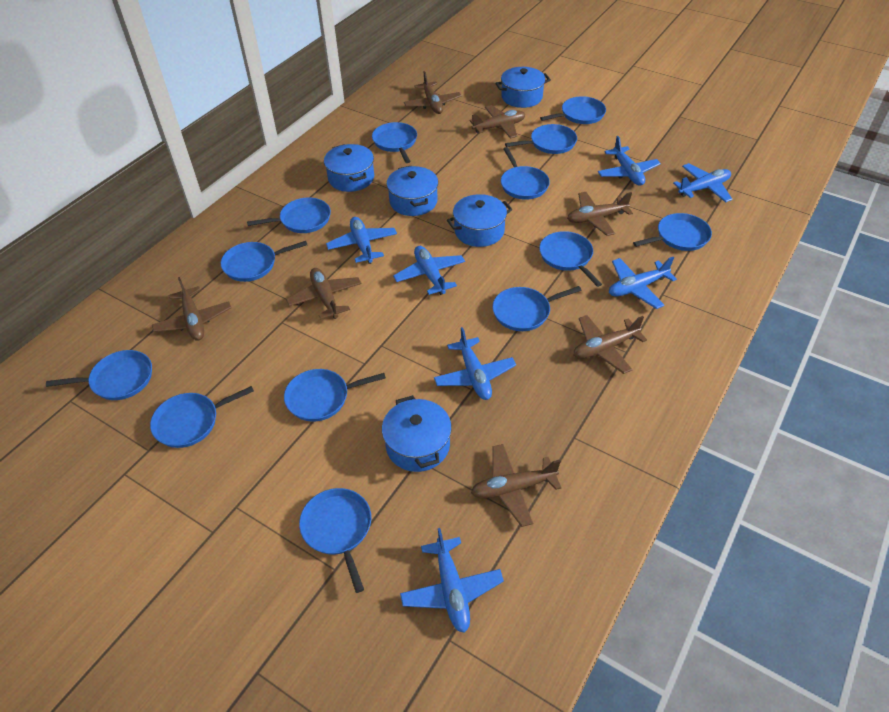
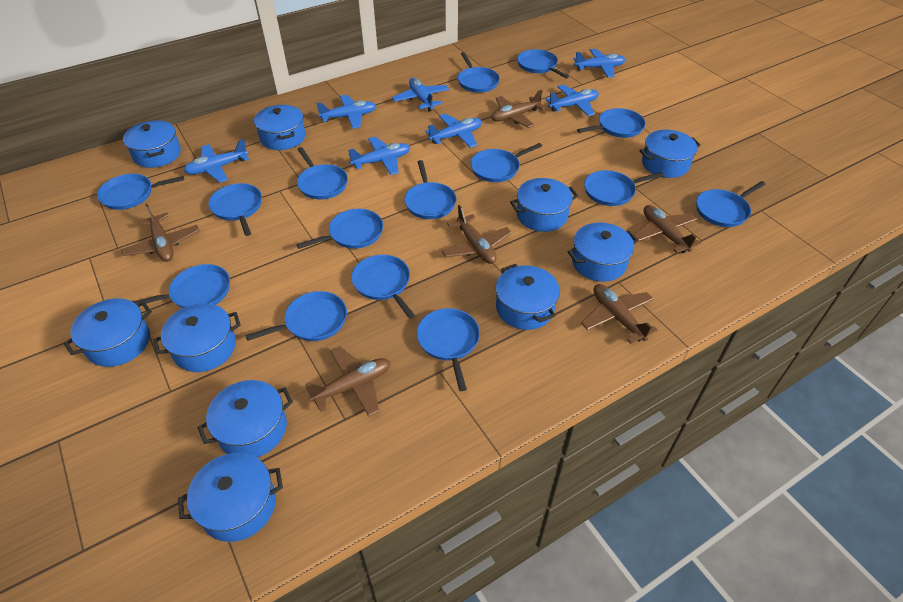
blue pan: 13 -> 15
blue pot: 5 -> 10
brown plane: 7 -> 6

